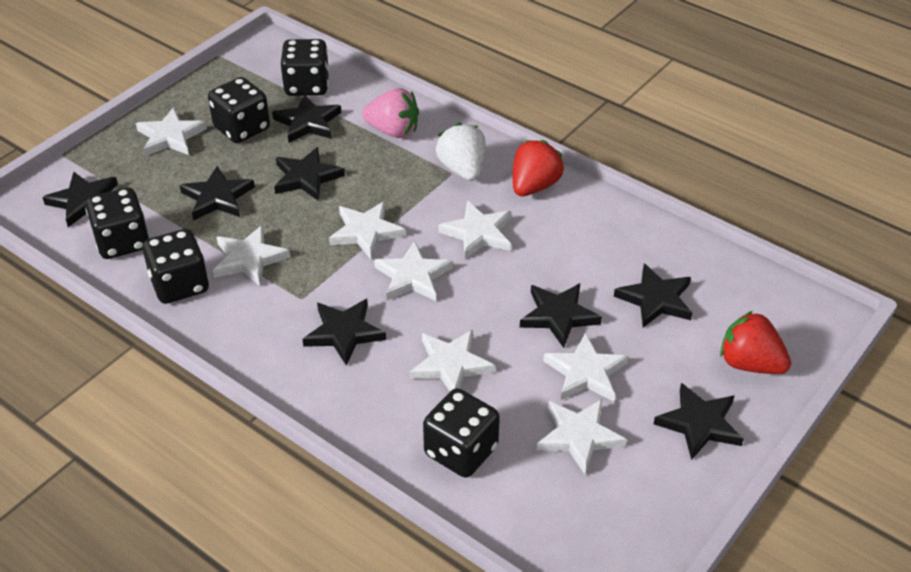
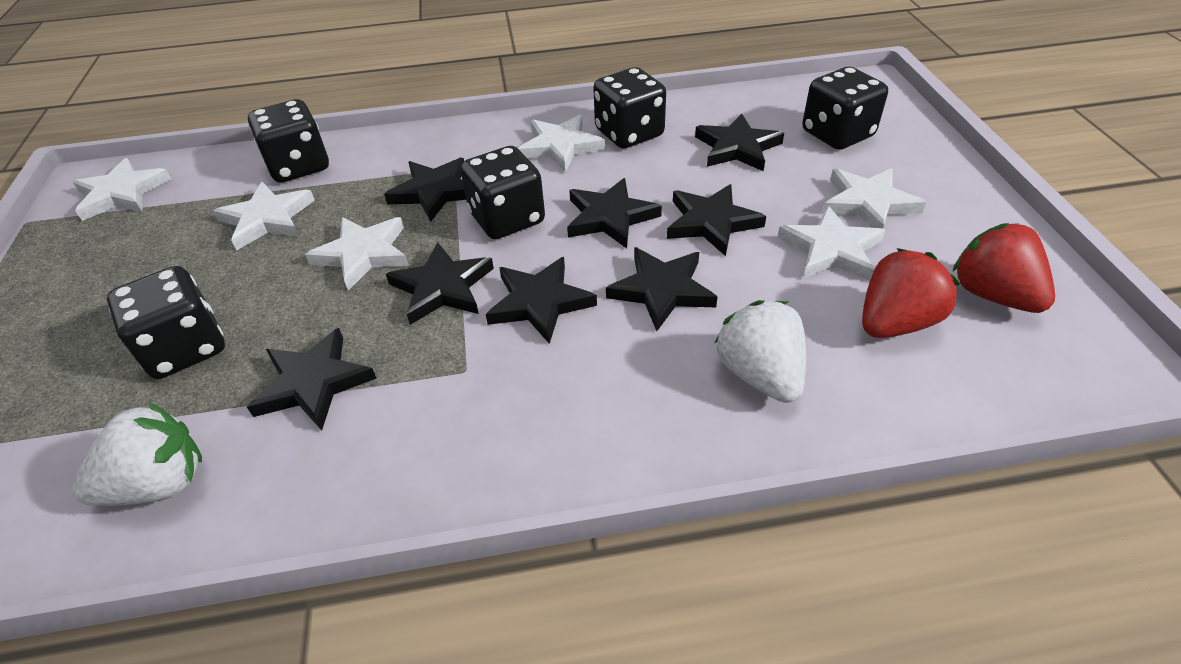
pink strawberry: 1 -> 0
white star: 8 -> 6
white strawberry: 1 -> 2

